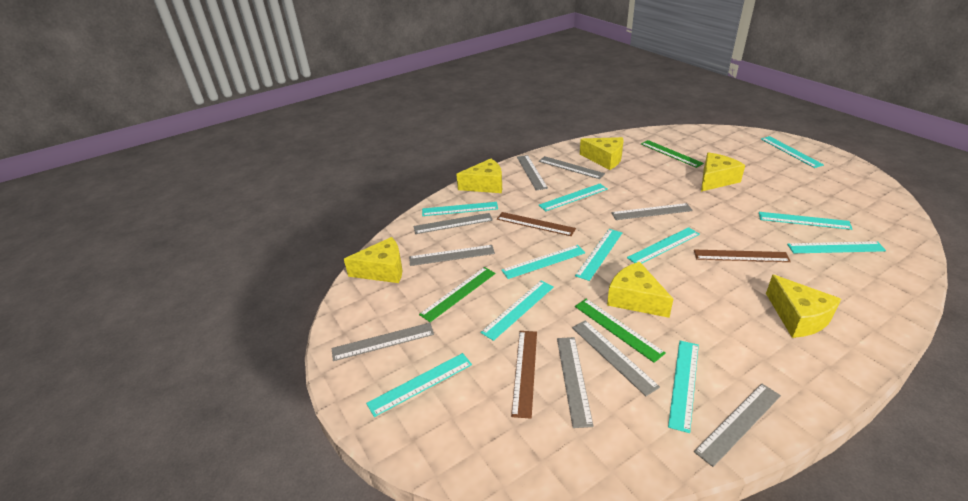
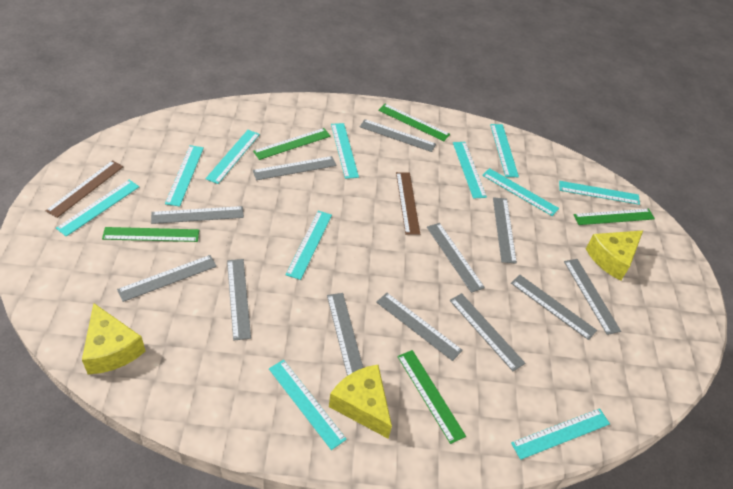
brown ruler: 3 -> 2
green ruler: 3 -> 5
grey ruler: 9 -> 12
yellow cheese: 6 -> 3

